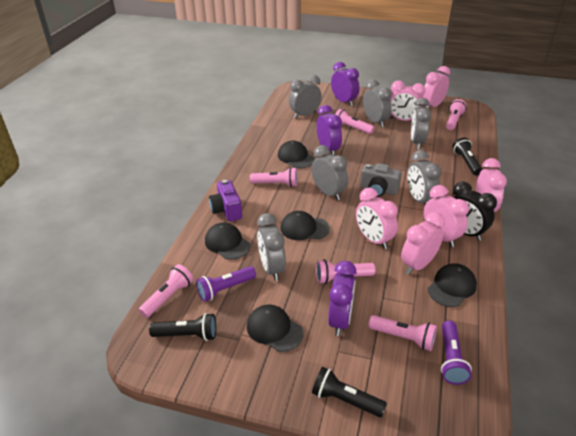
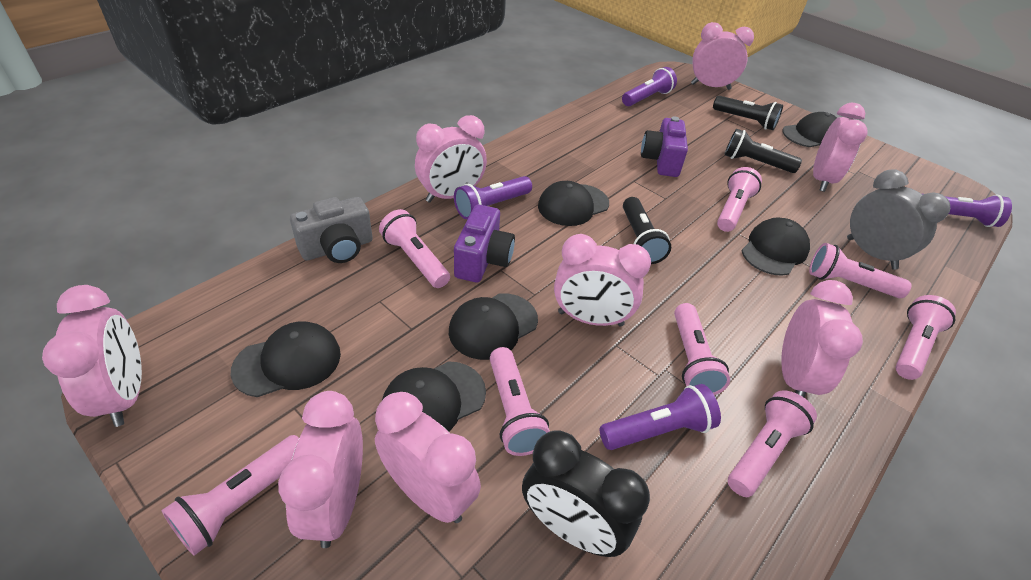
black cap: 5 -> 6
grey clock: 6 -> 1
pink clock: 6 -> 8
pink flashlight: 6 -> 8
purple camera: 1 -> 2
purple clock: 3 -> 0
purple flashlight: 2 -> 4

